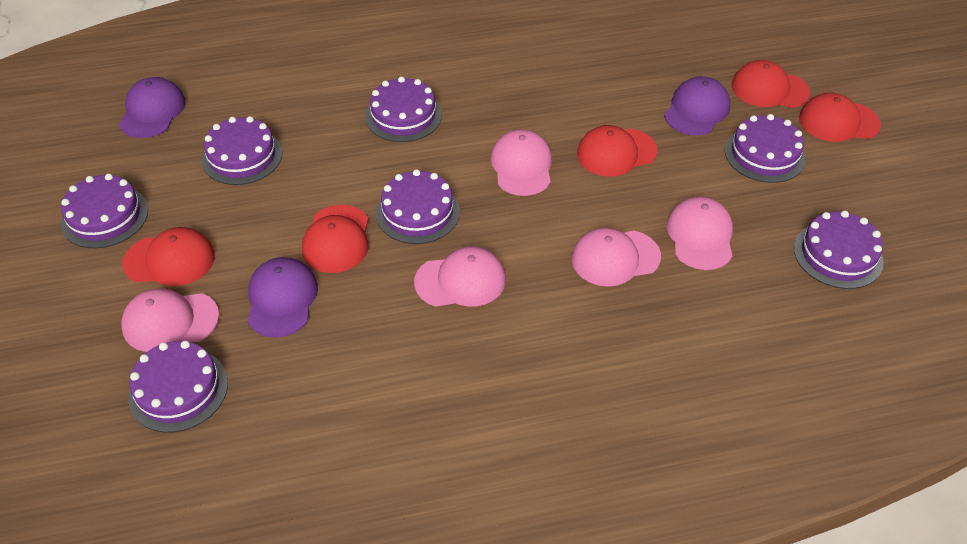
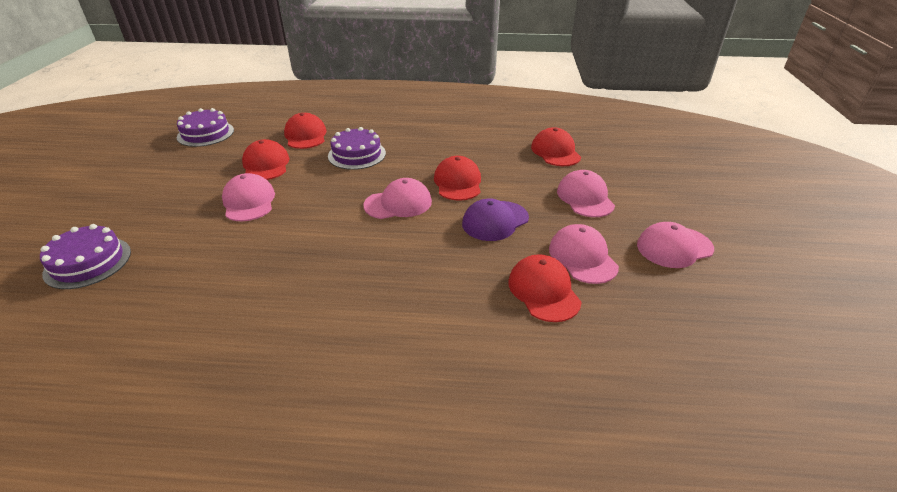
purple cake: 7 -> 3
purple cap: 3 -> 1

